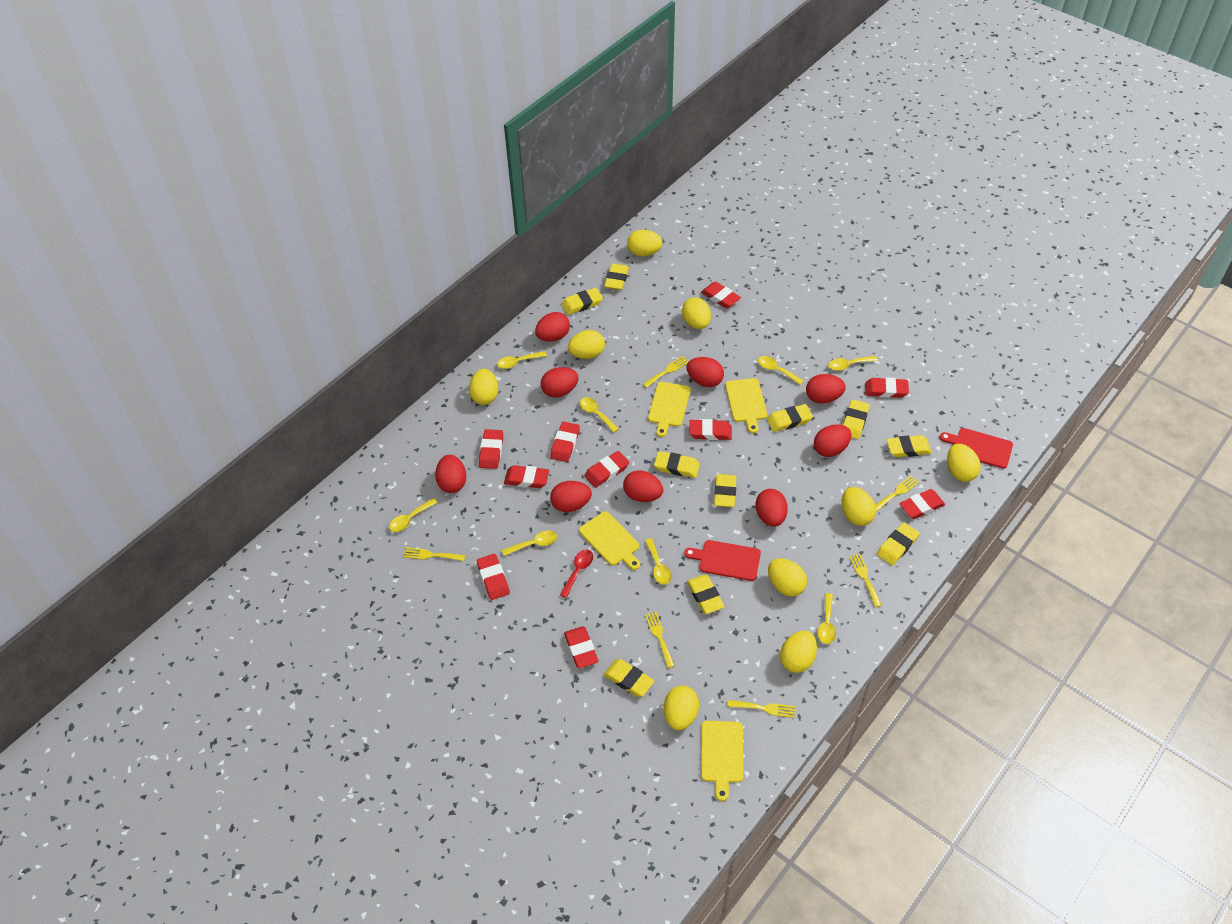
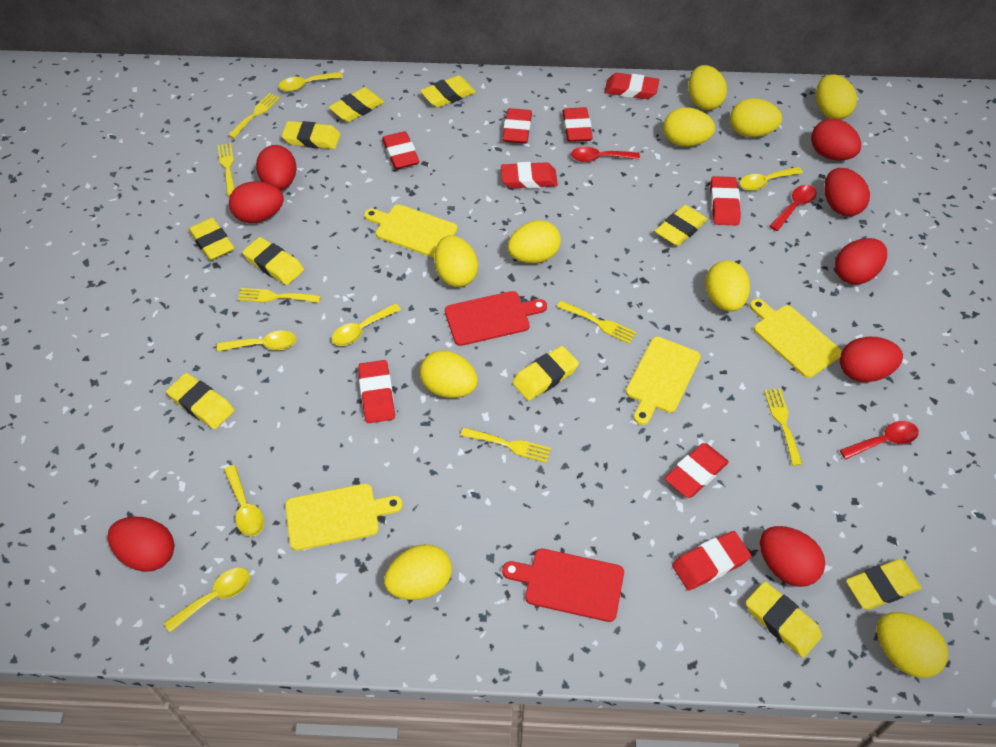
red egg: 9 -> 8
red eraser: 10 -> 9
red spoon: 1 -> 3
yellow egg: 9 -> 10
yellow spoon: 8 -> 6

